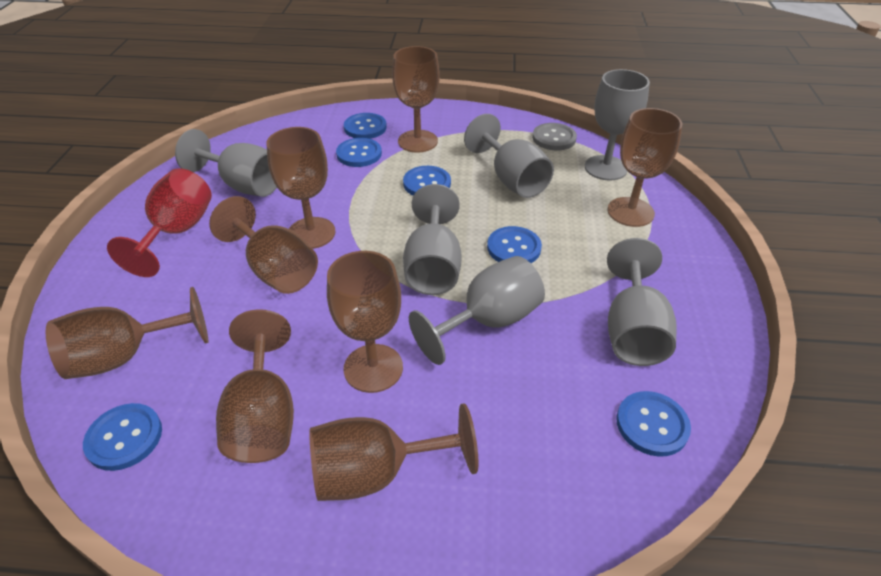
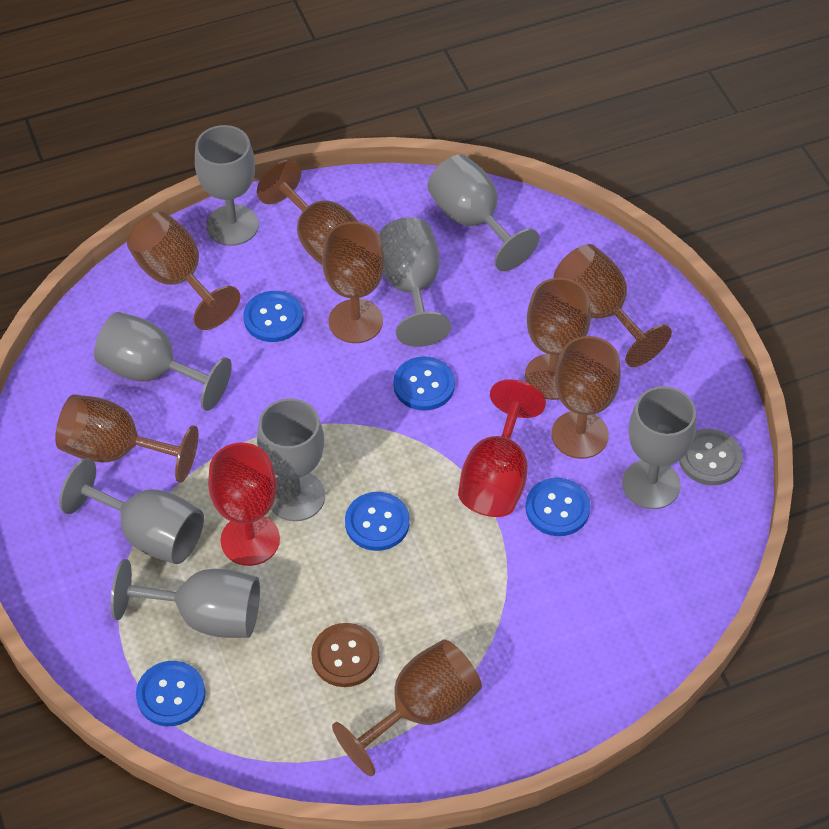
blue button: 6 -> 5
brown button: 0 -> 1
grey goblet: 6 -> 8
red goblet: 1 -> 2

